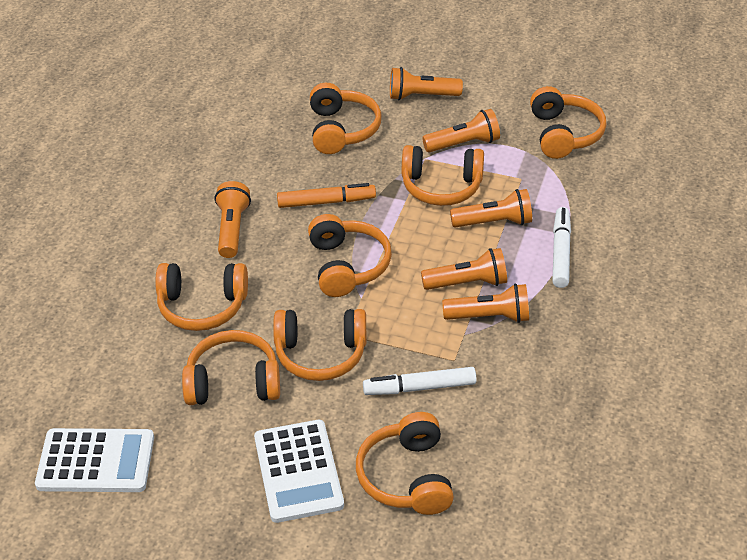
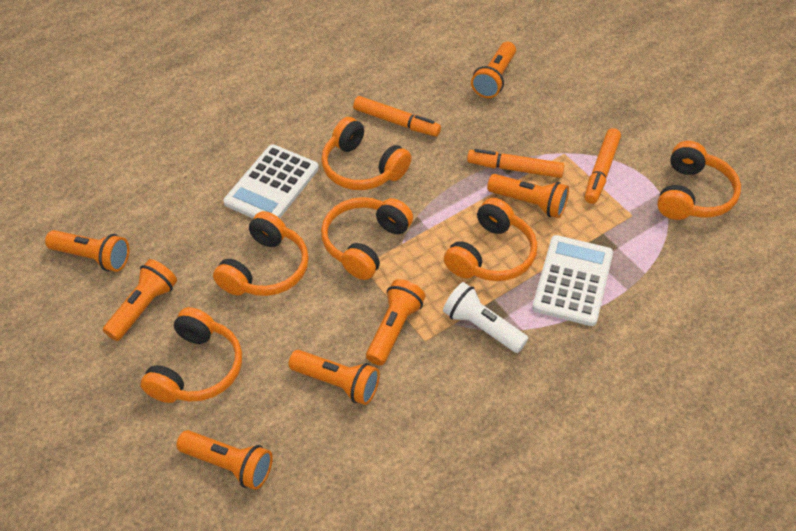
orange flashlight: 6 -> 7
orange headphones: 8 -> 6
orange marker: 1 -> 3
white flashlight: 0 -> 1
white marker: 2 -> 0

